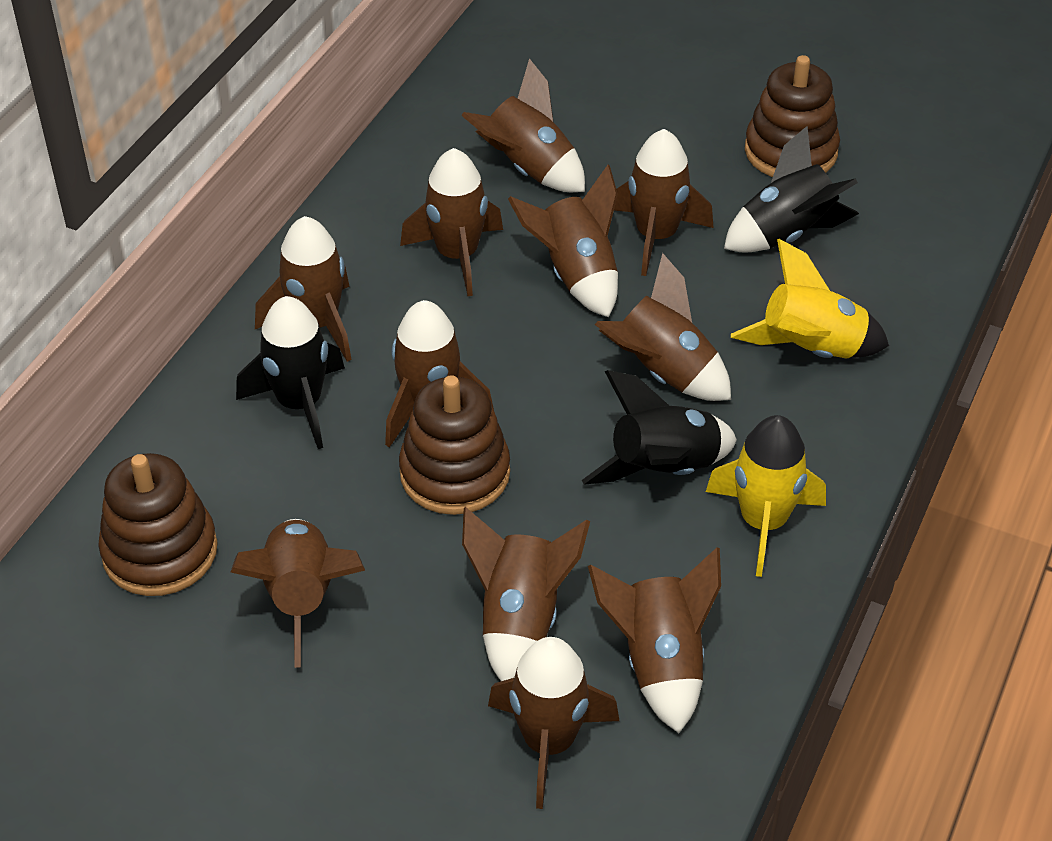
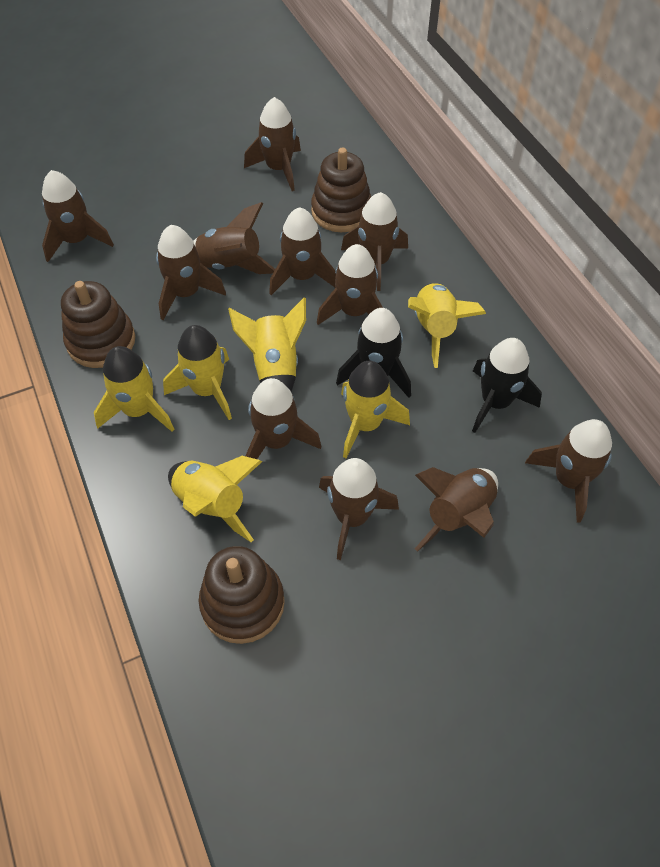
black rocket: 3 -> 2
yellow rocket: 2 -> 6

